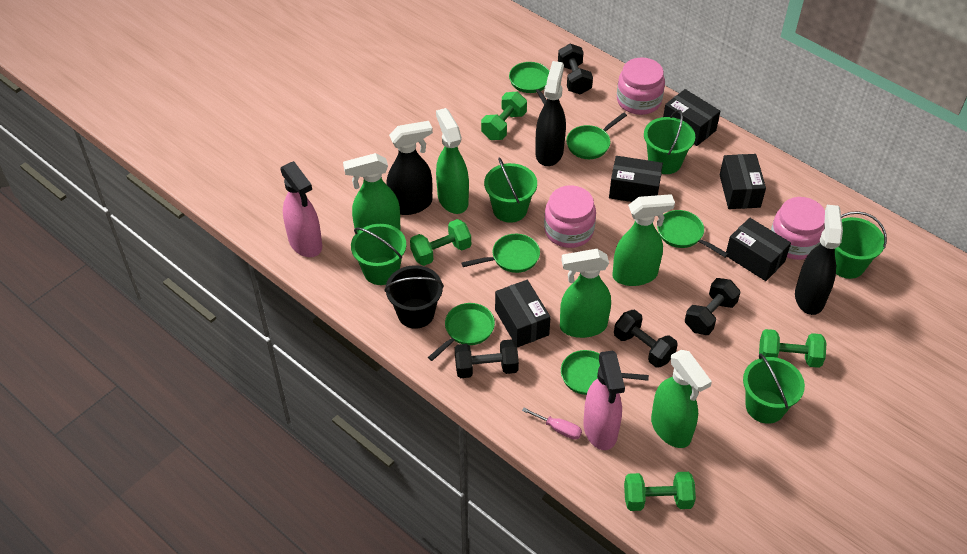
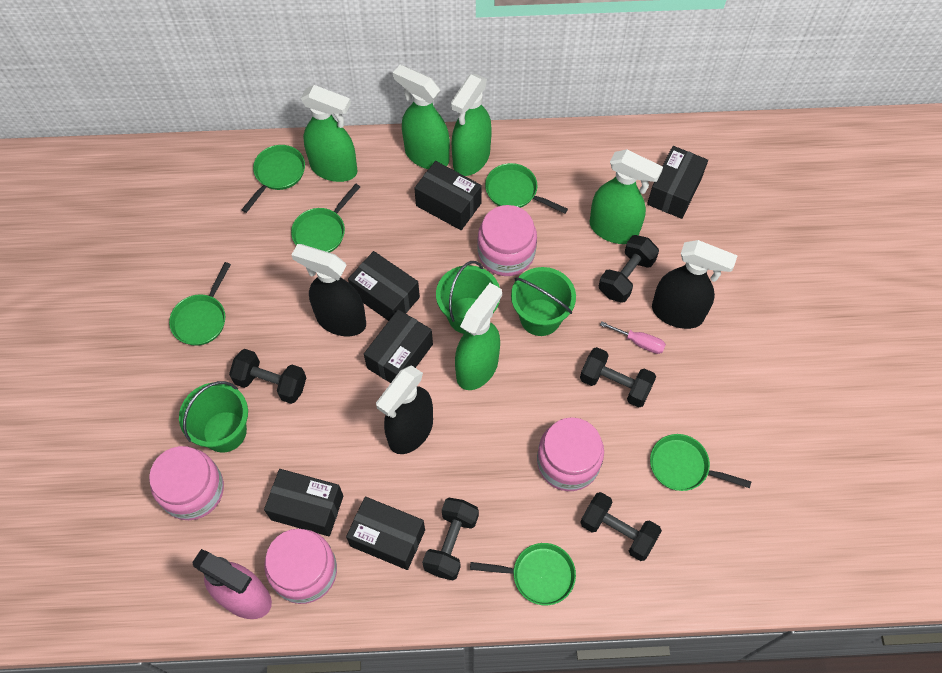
black box: 5 -> 6
black bucket: 1 -> 0
black dumbbell: 4 -> 5
green bucket: 5 -> 3
green dumbbell: 4 -> 0
pink jar: 3 -> 4
pink spray bottle: 2 -> 1

